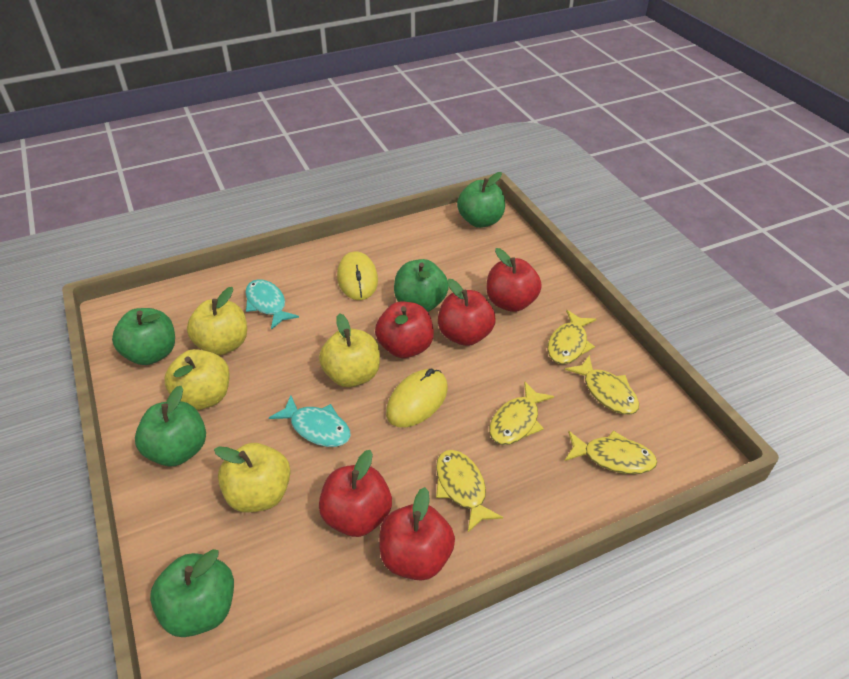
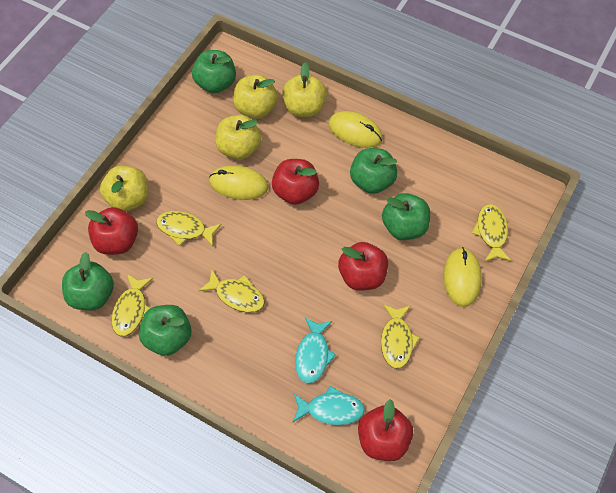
red apple: 5 -> 4
yellow mouse: 2 -> 3

